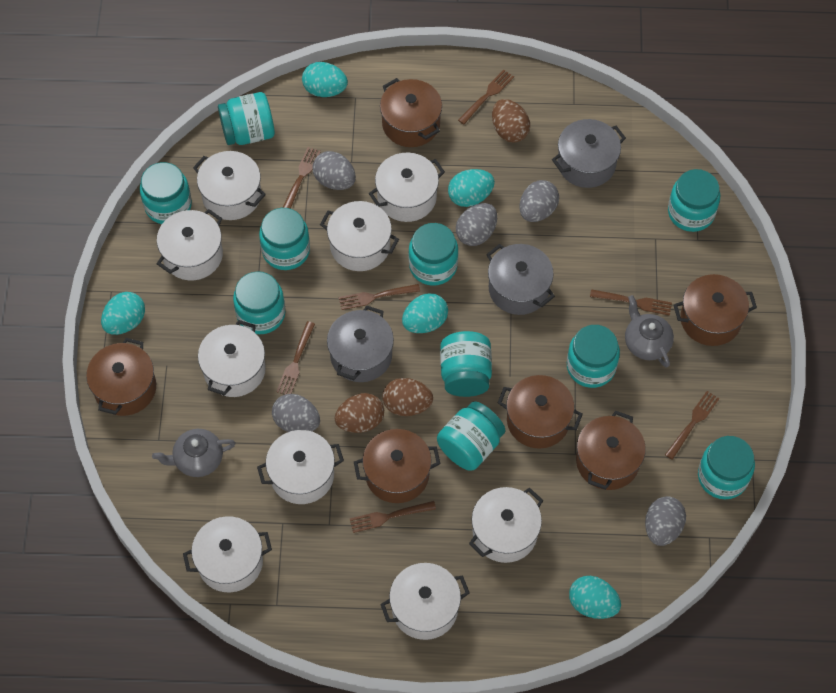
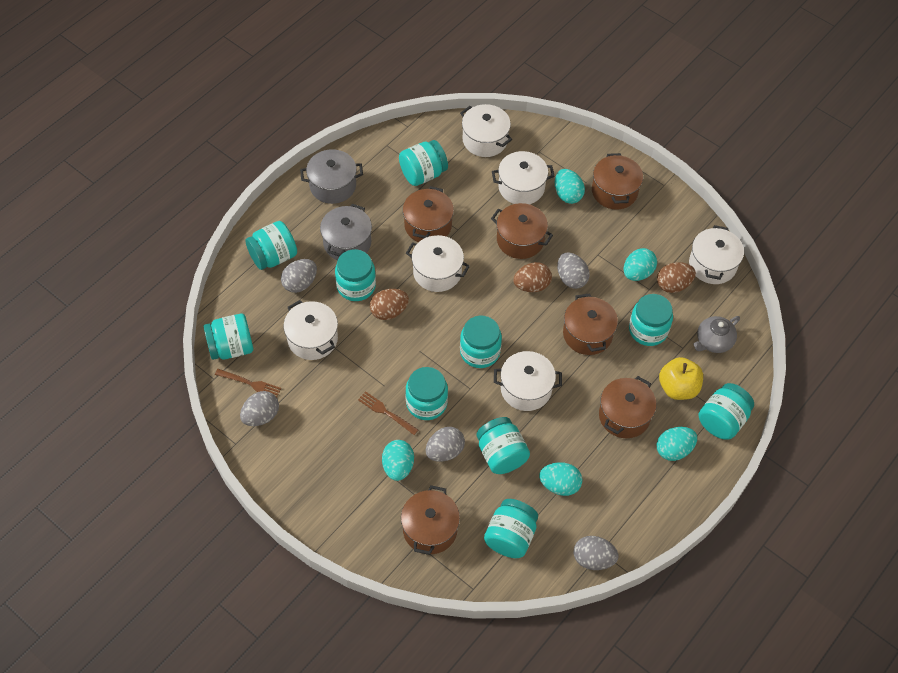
brown fork: 7 -> 2
grey pot: 3 -> 2
grey teapot: 2 -> 1
white pot: 9 -> 6
yellow apple: 0 -> 1

